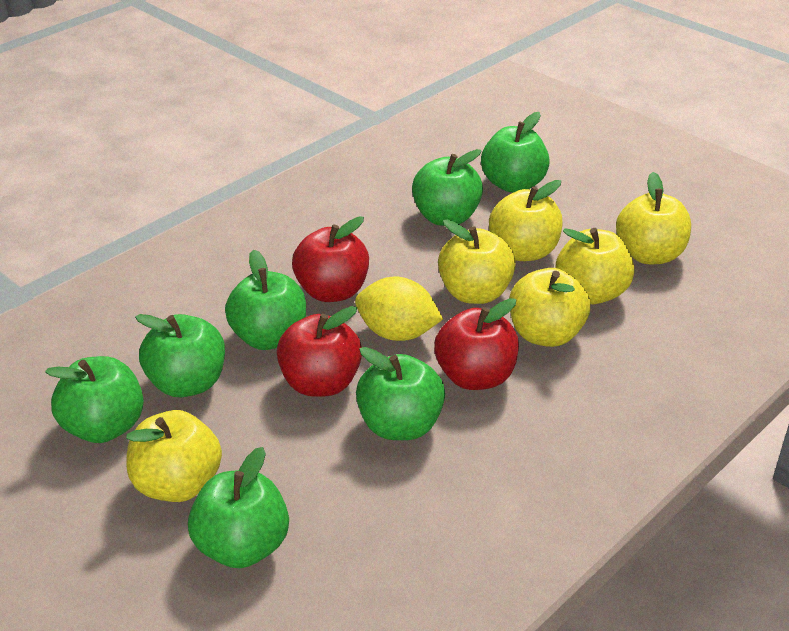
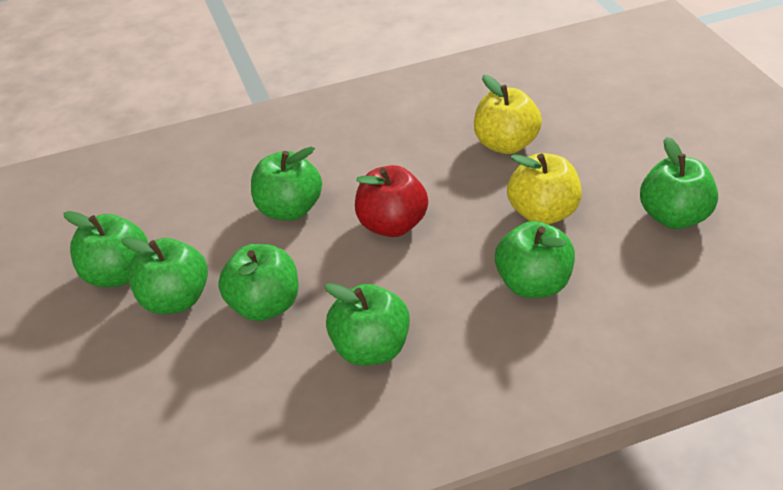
red apple: 3 -> 1
yellow apple: 6 -> 2
yellow lemon: 1 -> 0

